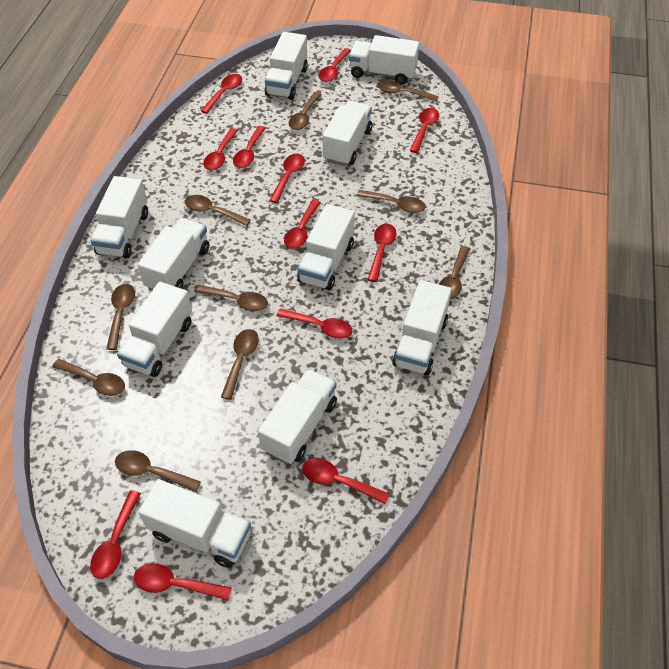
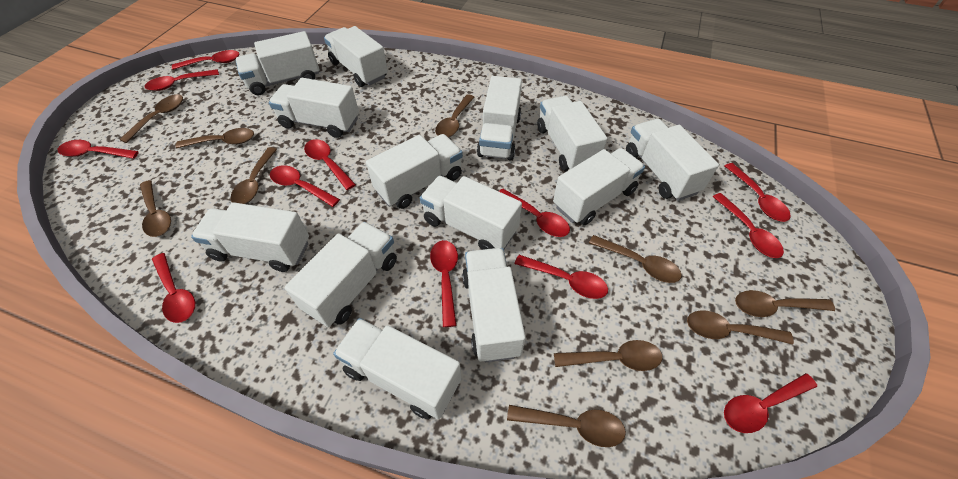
white truck: 10 -> 13

